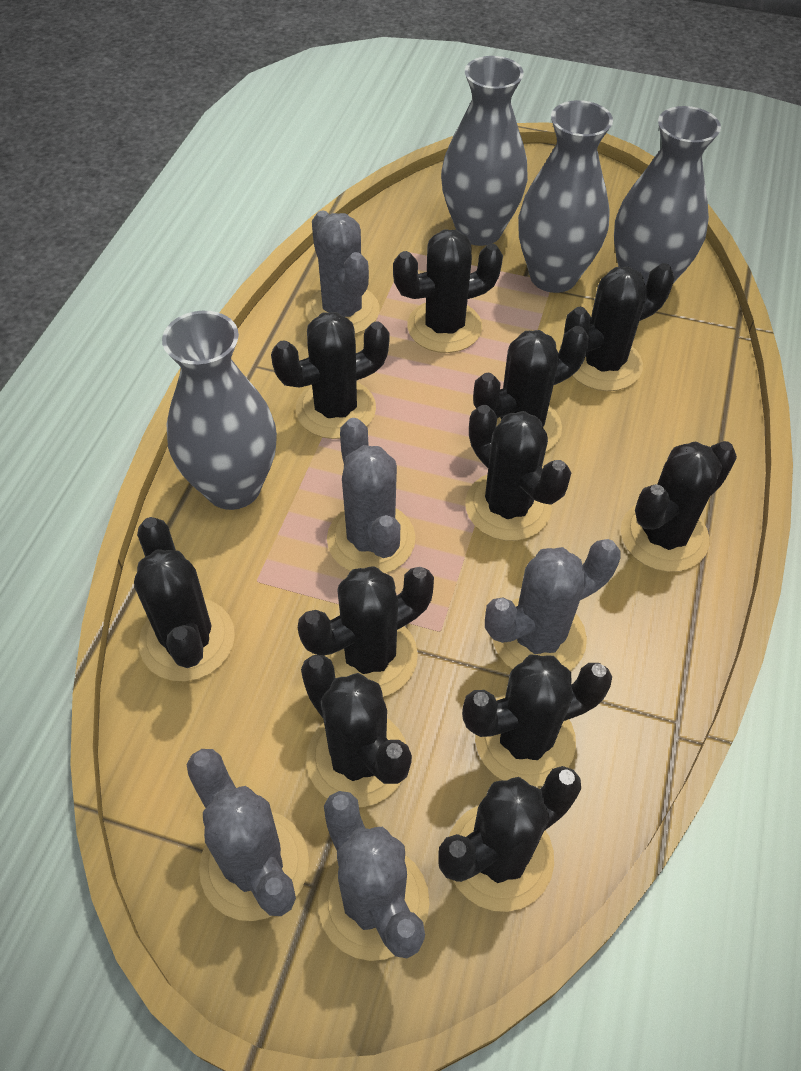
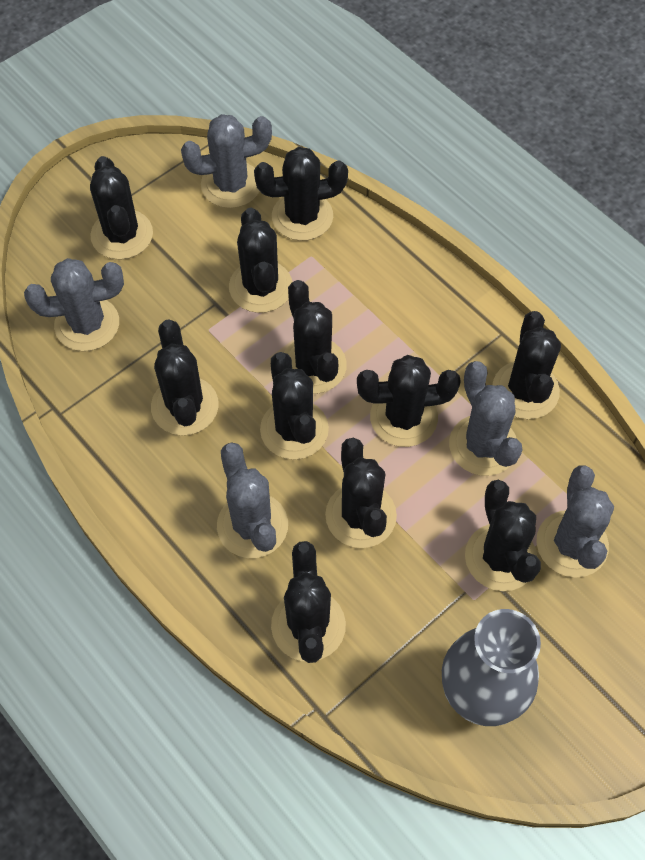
grey vase: 4 -> 1

